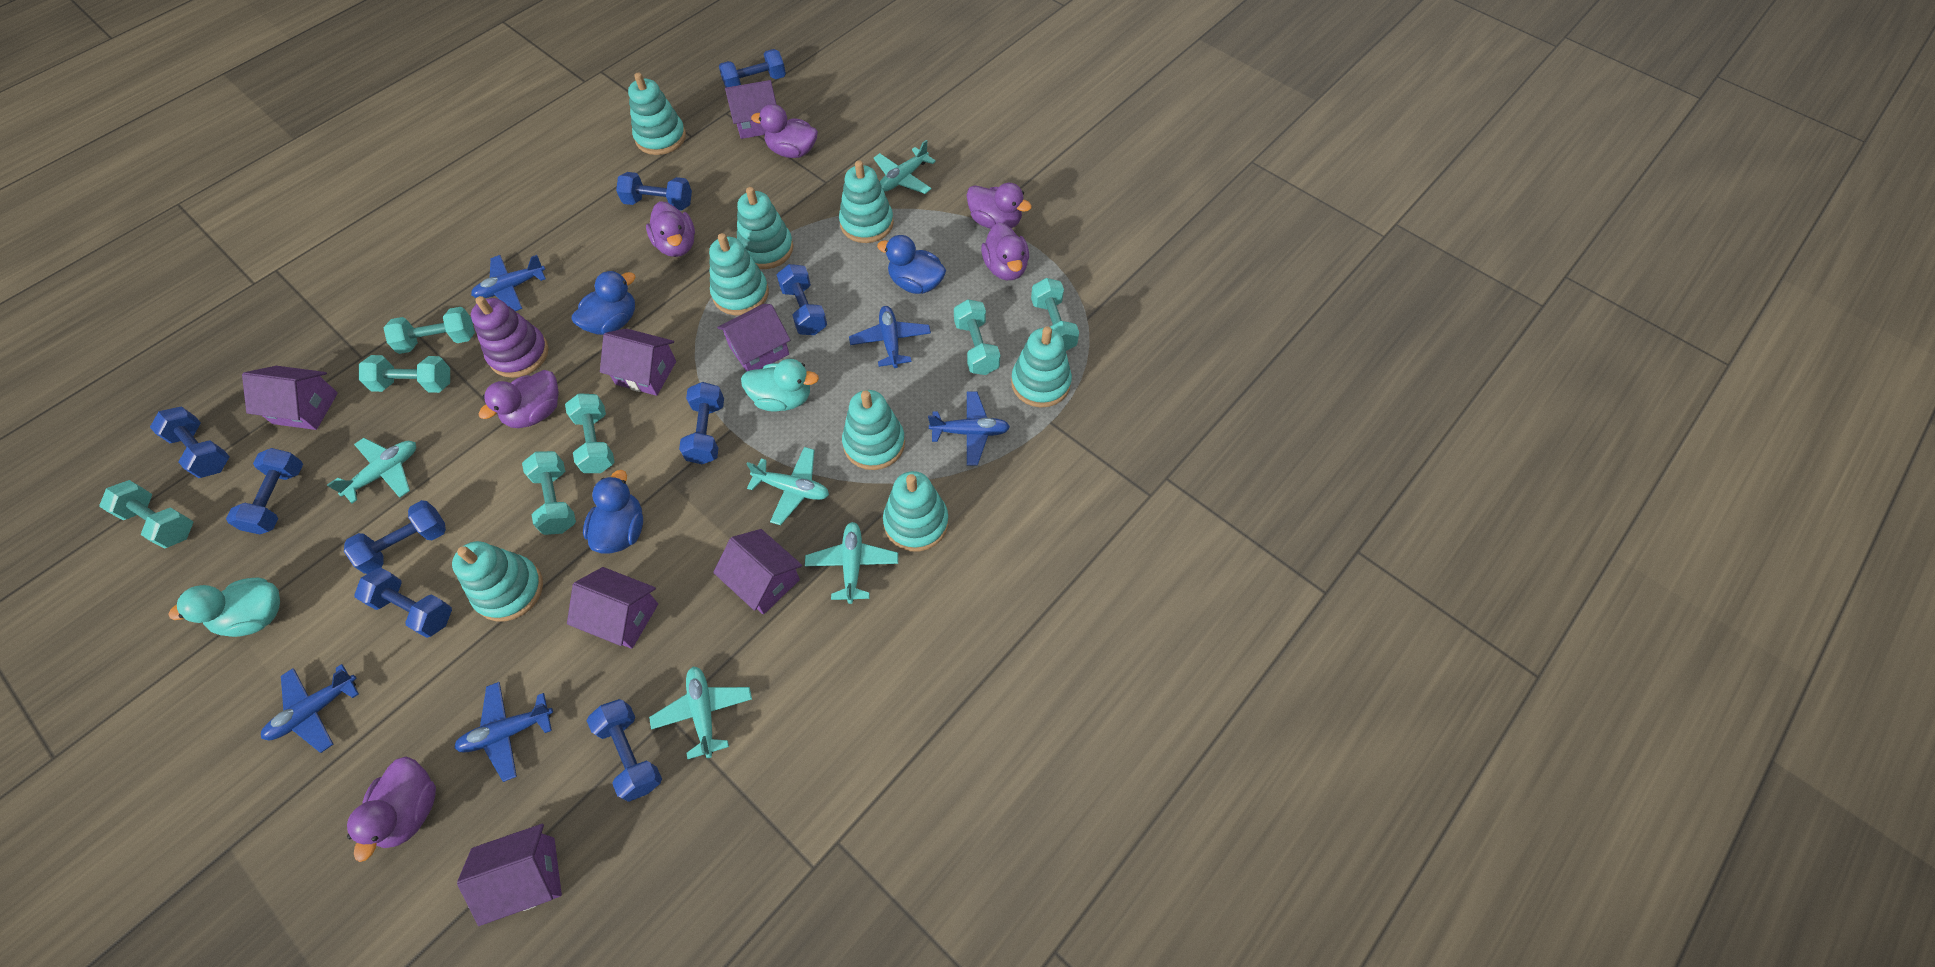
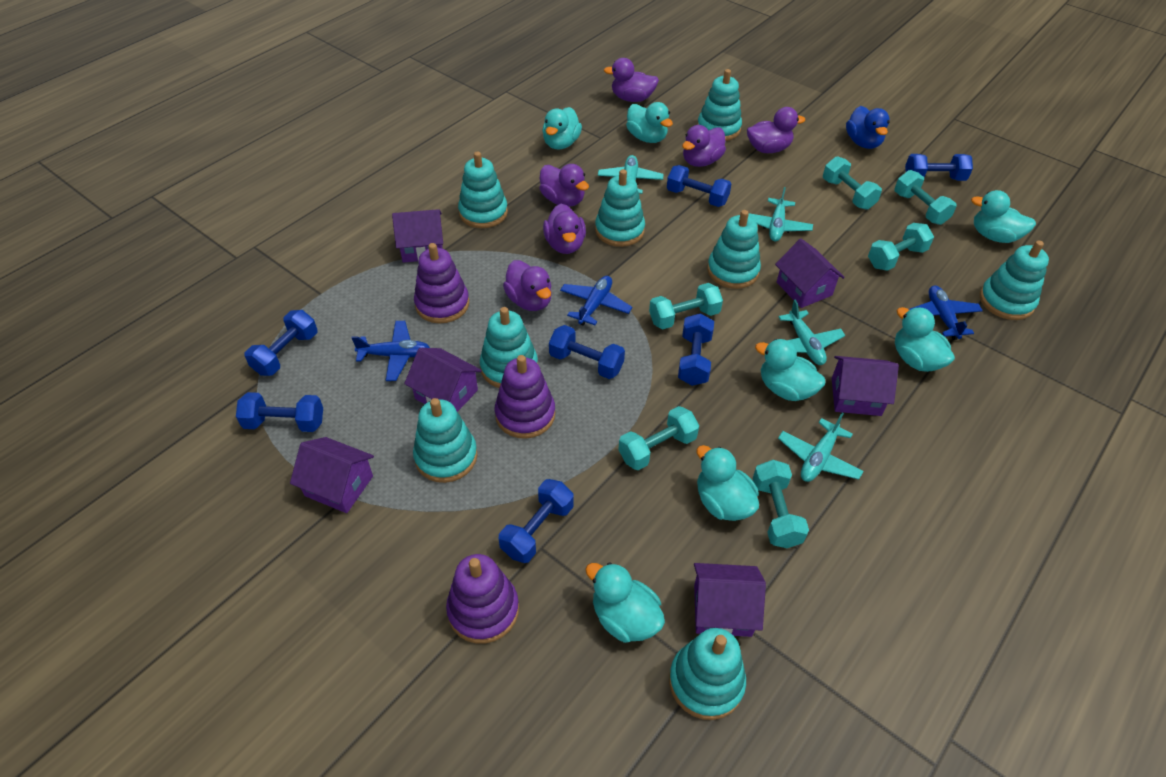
blue duck: 3 -> 1
blue dumbbell: 9 -> 7
blue plane: 5 -> 3
purple house: 7 -> 6
purple stacking toy: 1 -> 3
turquoise duck: 2 -> 7
turquoise dumbbell: 7 -> 6
turquoise plane: 5 -> 4

